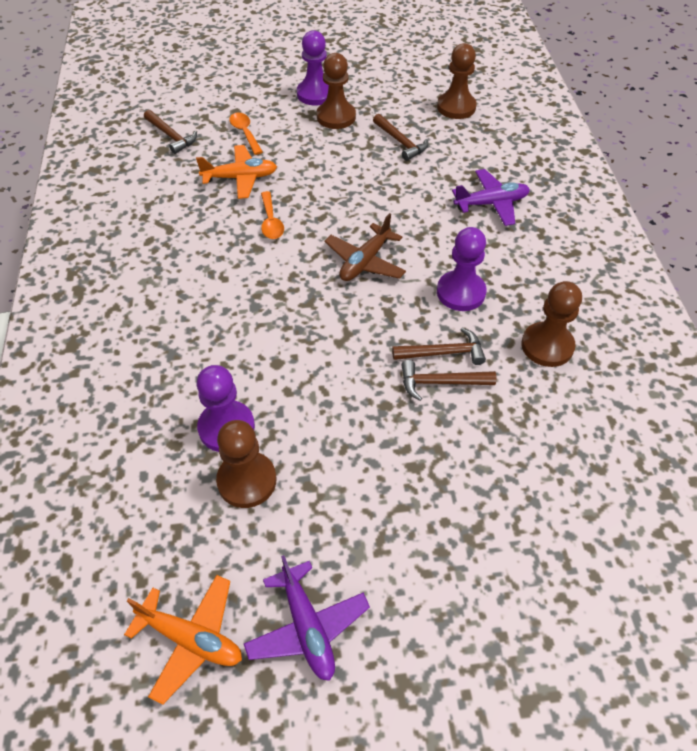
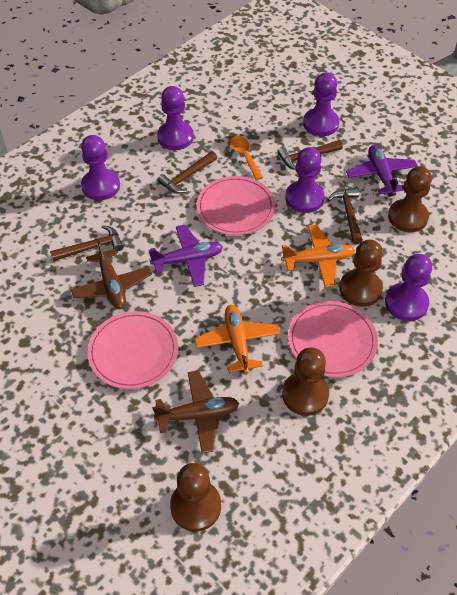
brown plane: 1 -> 2
orange spoon: 2 -> 1
pink plate: 0 -> 3
purple pawn: 3 -> 5

